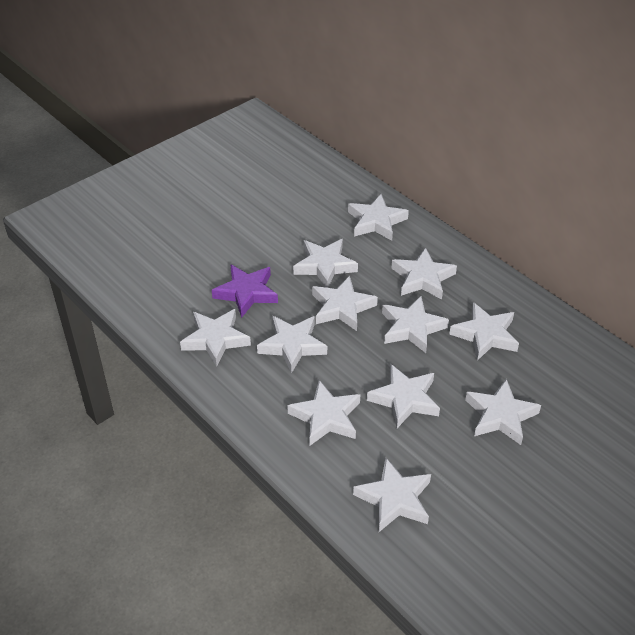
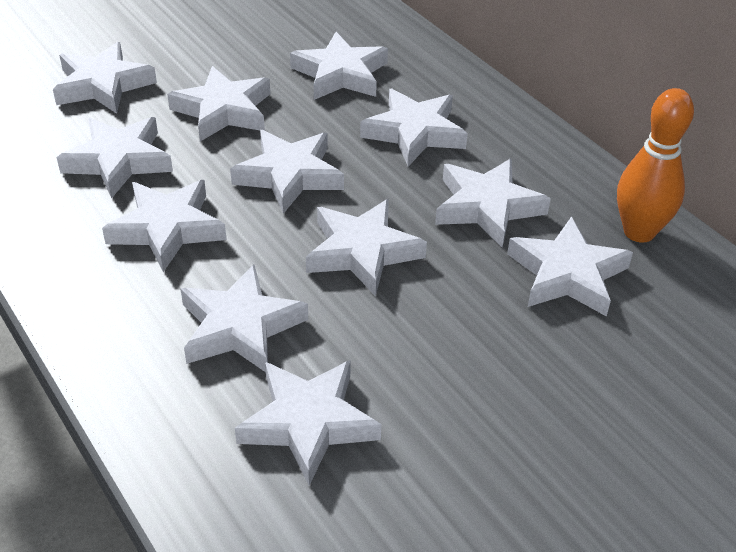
orange bowling pin: 0 -> 1
purple star: 1 -> 0

